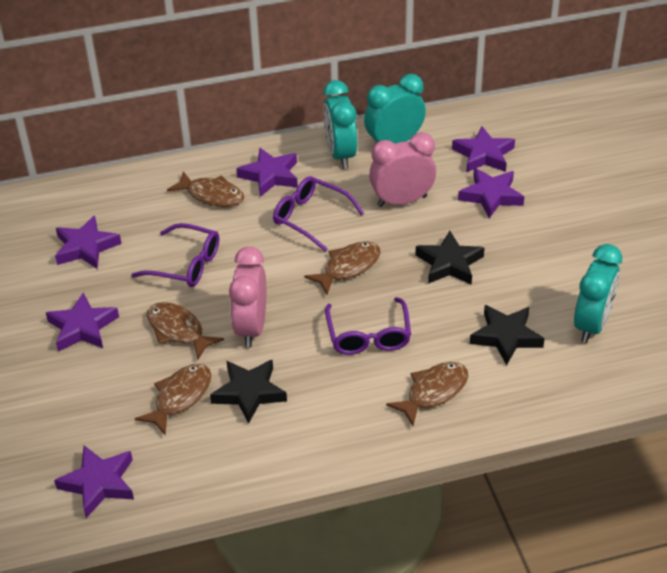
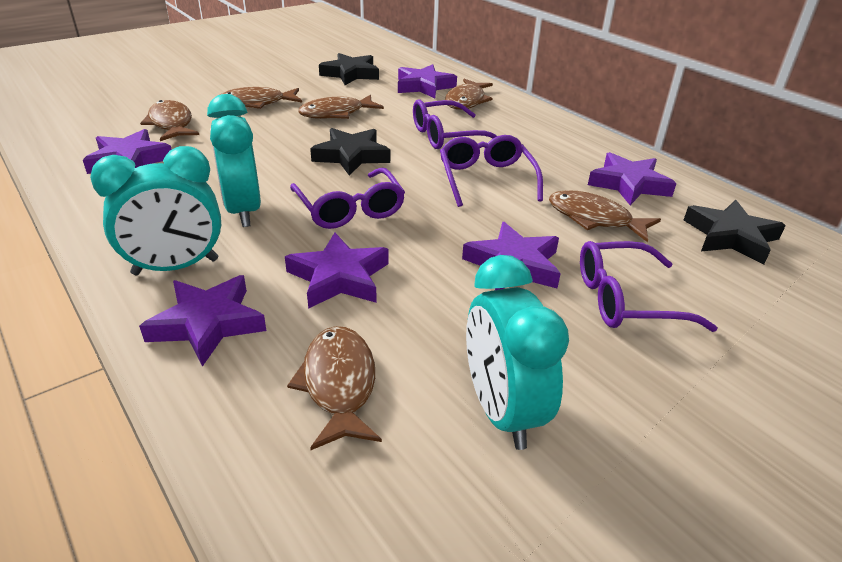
brown fish: 5 -> 6
pink clock: 2 -> 0
purple glasses: 3 -> 4

